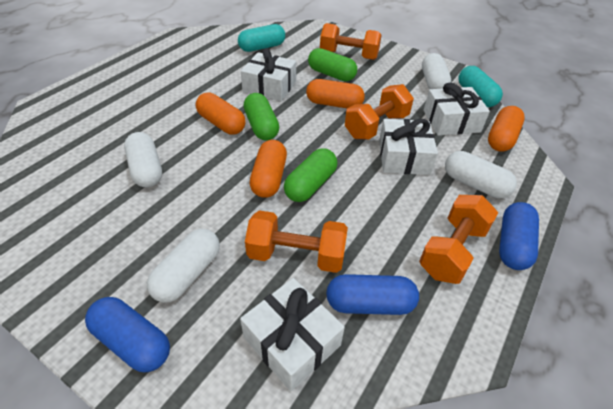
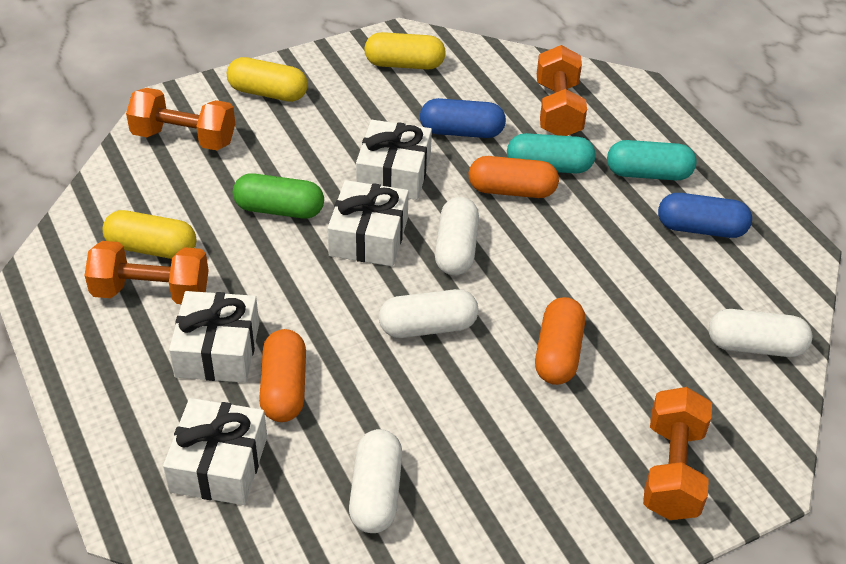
blue capsule: 3 -> 2
green capsule: 3 -> 1
orange capsule: 4 -> 3
yellow capsule: 0 -> 3

